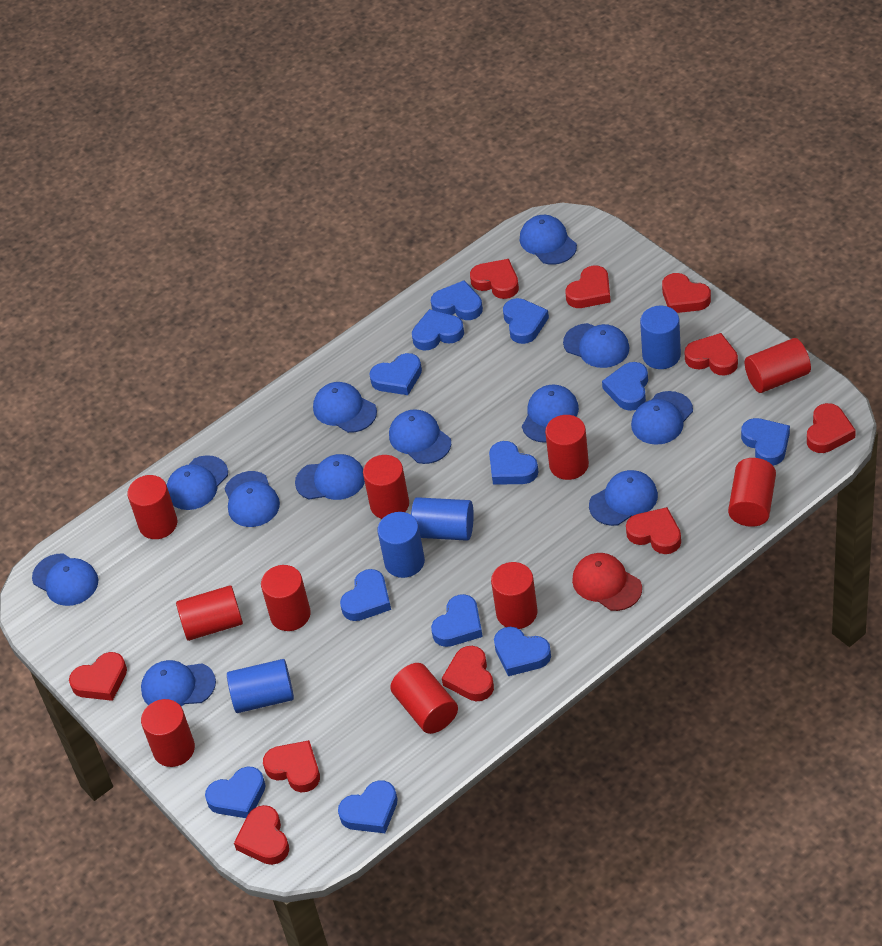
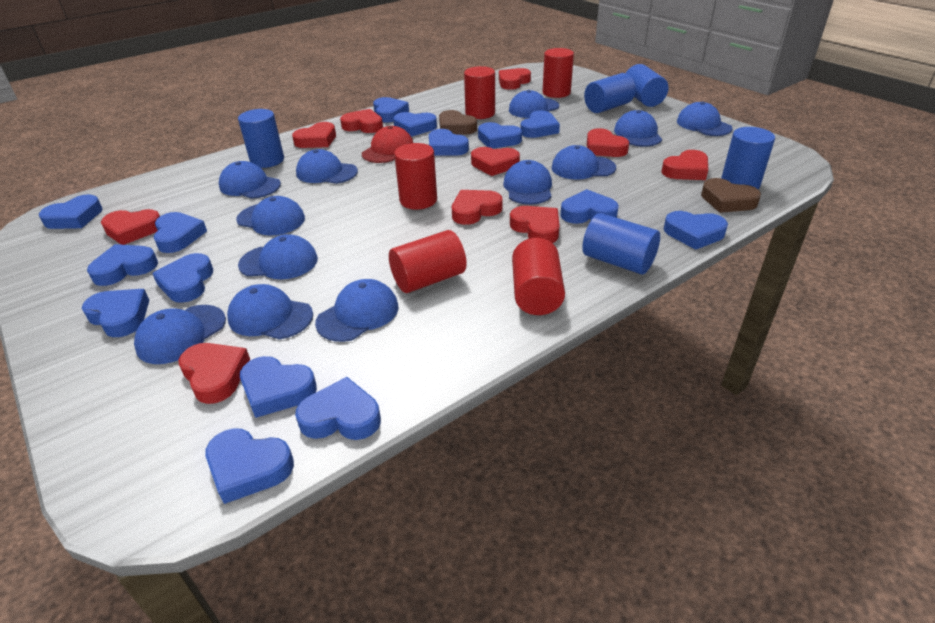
blue cylinder: 4 -> 5
blue heart: 12 -> 15
brown heart: 0 -> 2
red cylinder: 10 -> 5

